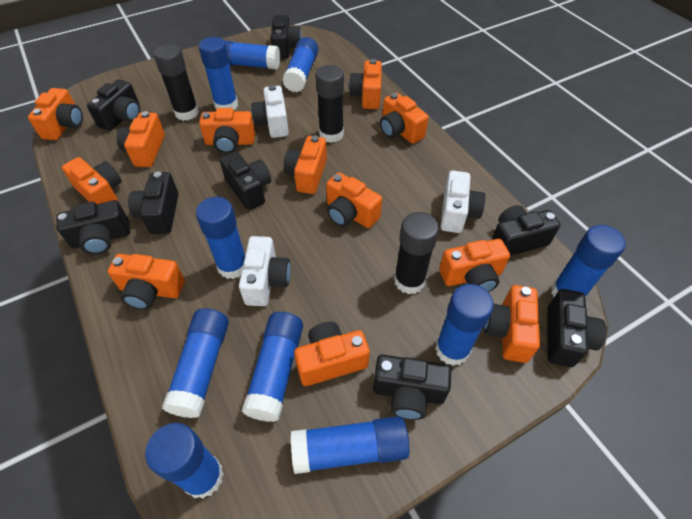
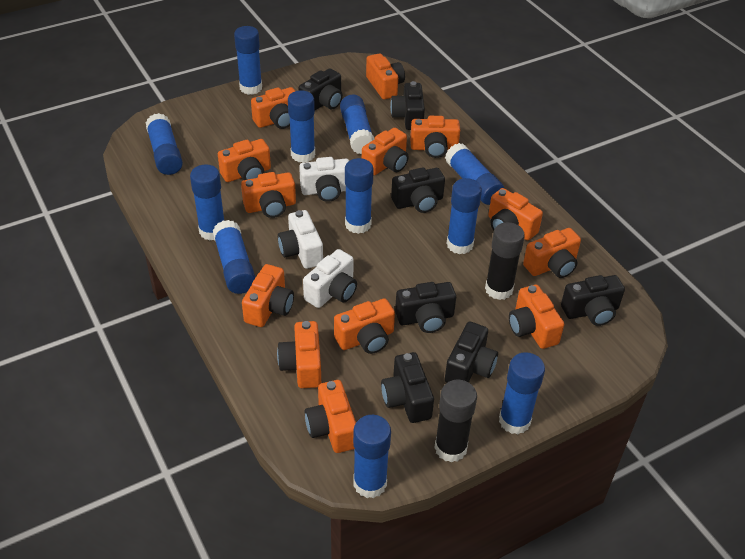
black camera: 8 -> 7
black glue stick: 3 -> 2
blue glue stick: 10 -> 11
orange camera: 12 -> 13

